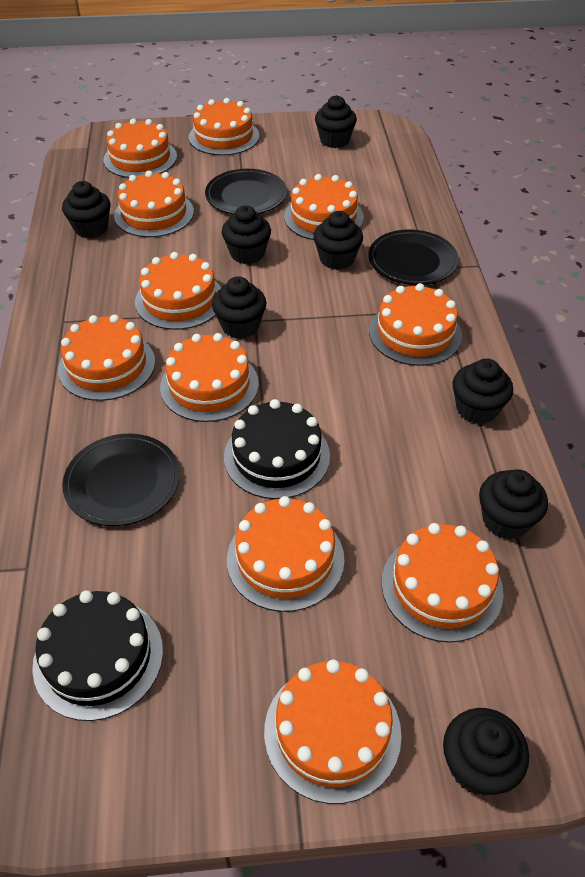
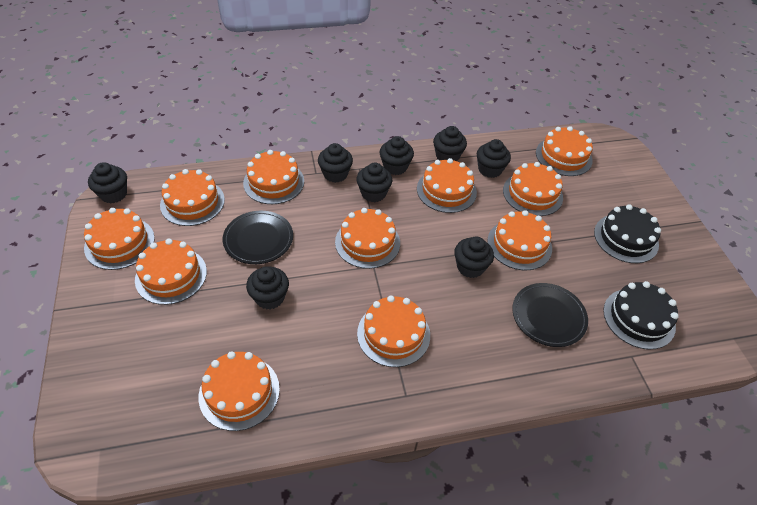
black plate: 3 -> 2

